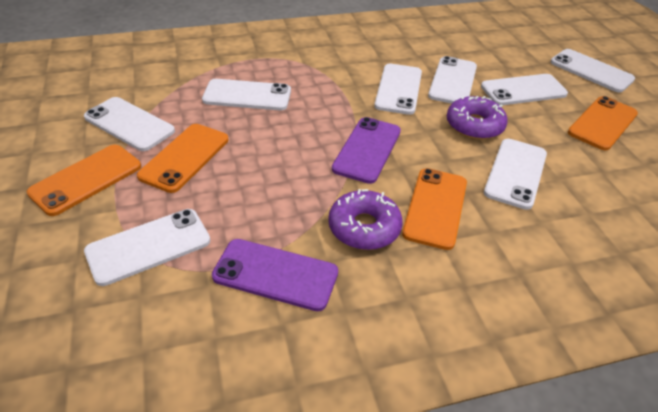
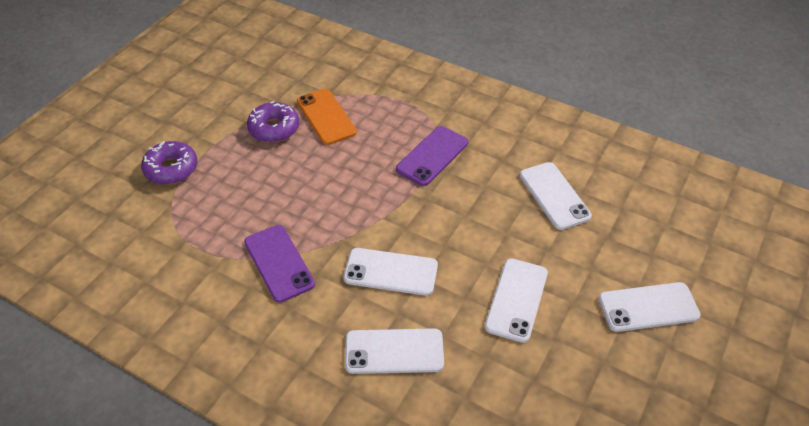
orange phone: 4 -> 1
white phone: 8 -> 5

